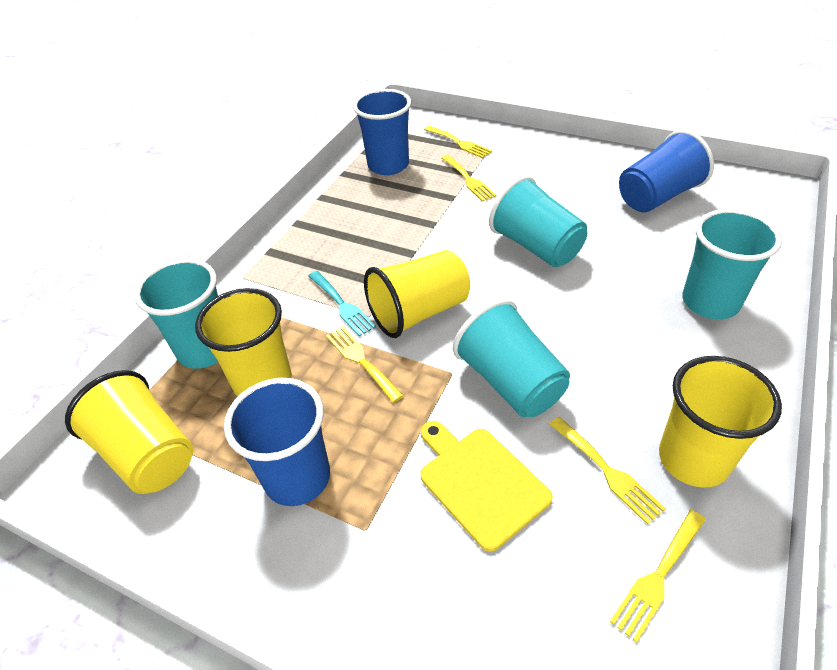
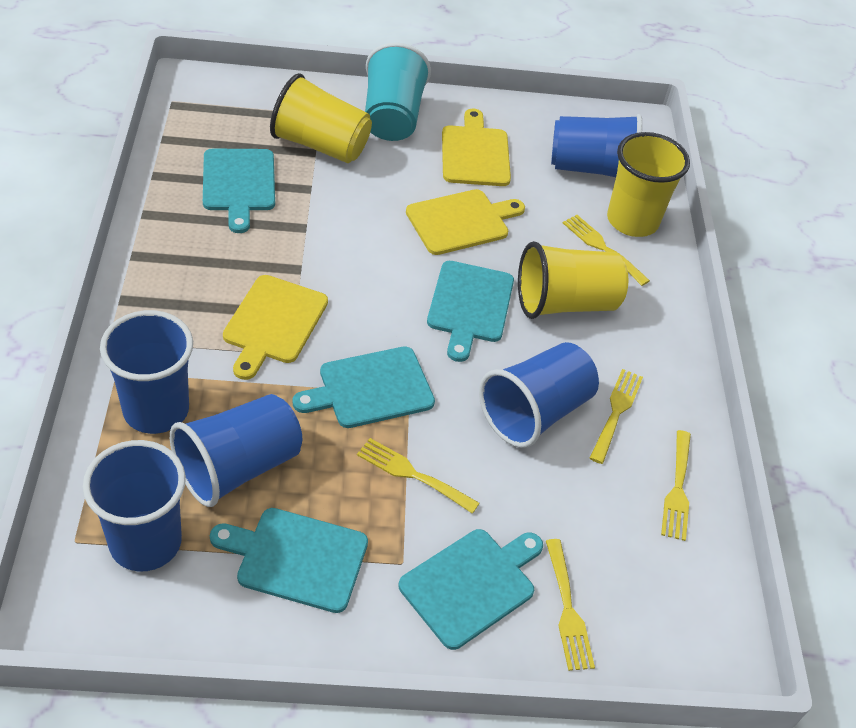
blue cup: 3 -> 5
turquoise cup: 4 -> 1
turquoise cutting board: 0 -> 5
turquoise fork: 1 -> 0
yellow cup: 4 -> 3
yellow cutting board: 1 -> 3

